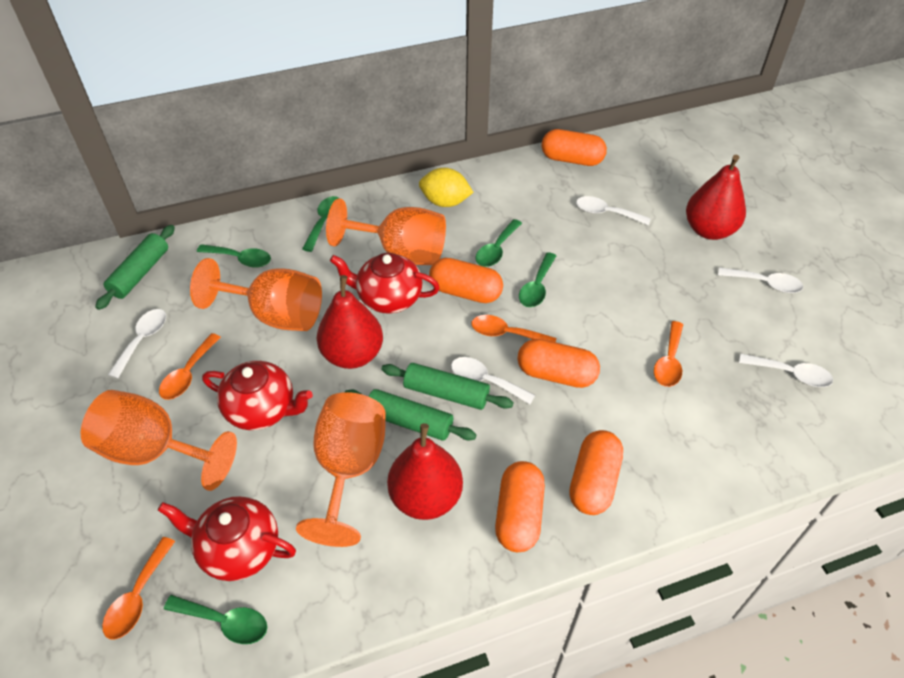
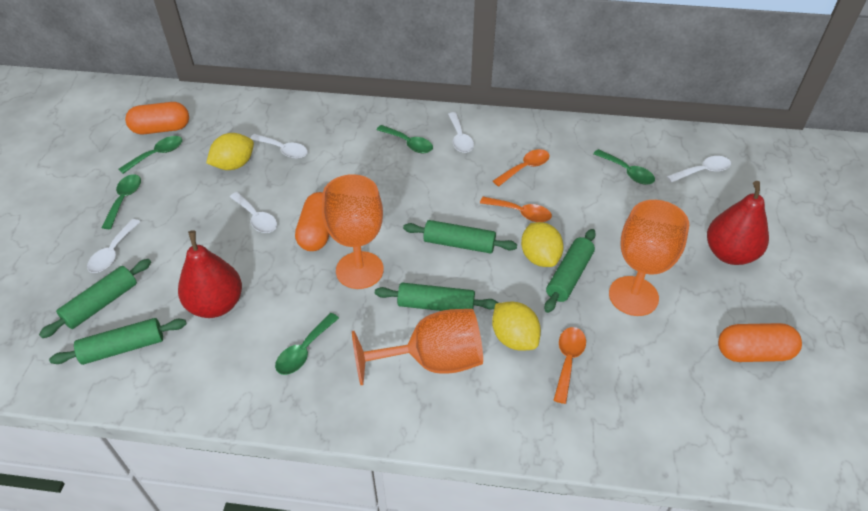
green rolling pin: 3 -> 5
orange capsule: 5 -> 3
orange goblet: 4 -> 3
orange spoon: 4 -> 3
red pear: 3 -> 2
red teapot: 3 -> 0
yellow lemon: 1 -> 3

